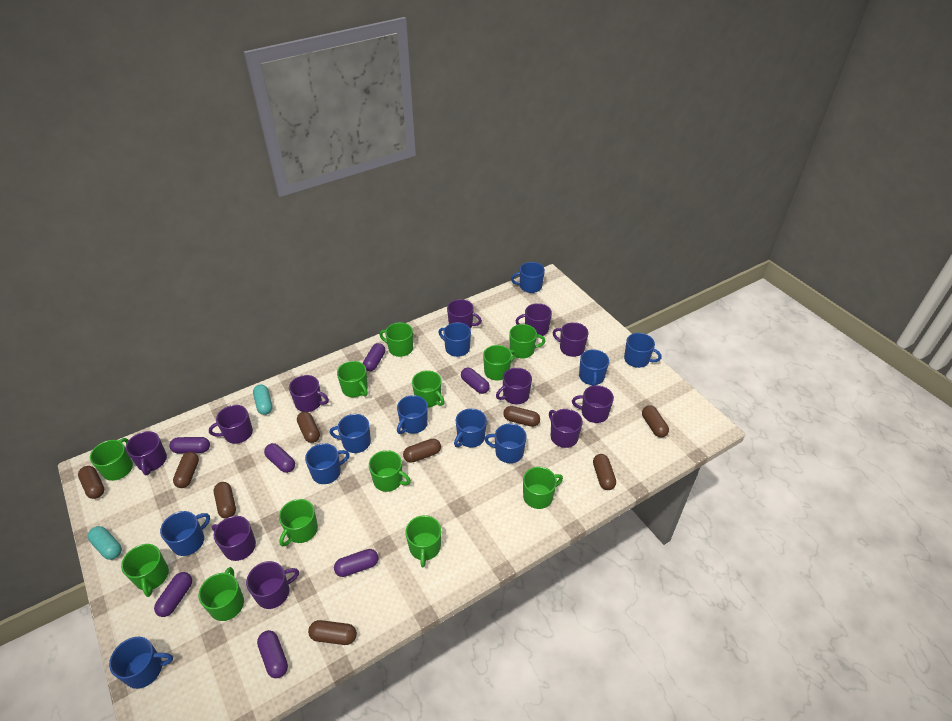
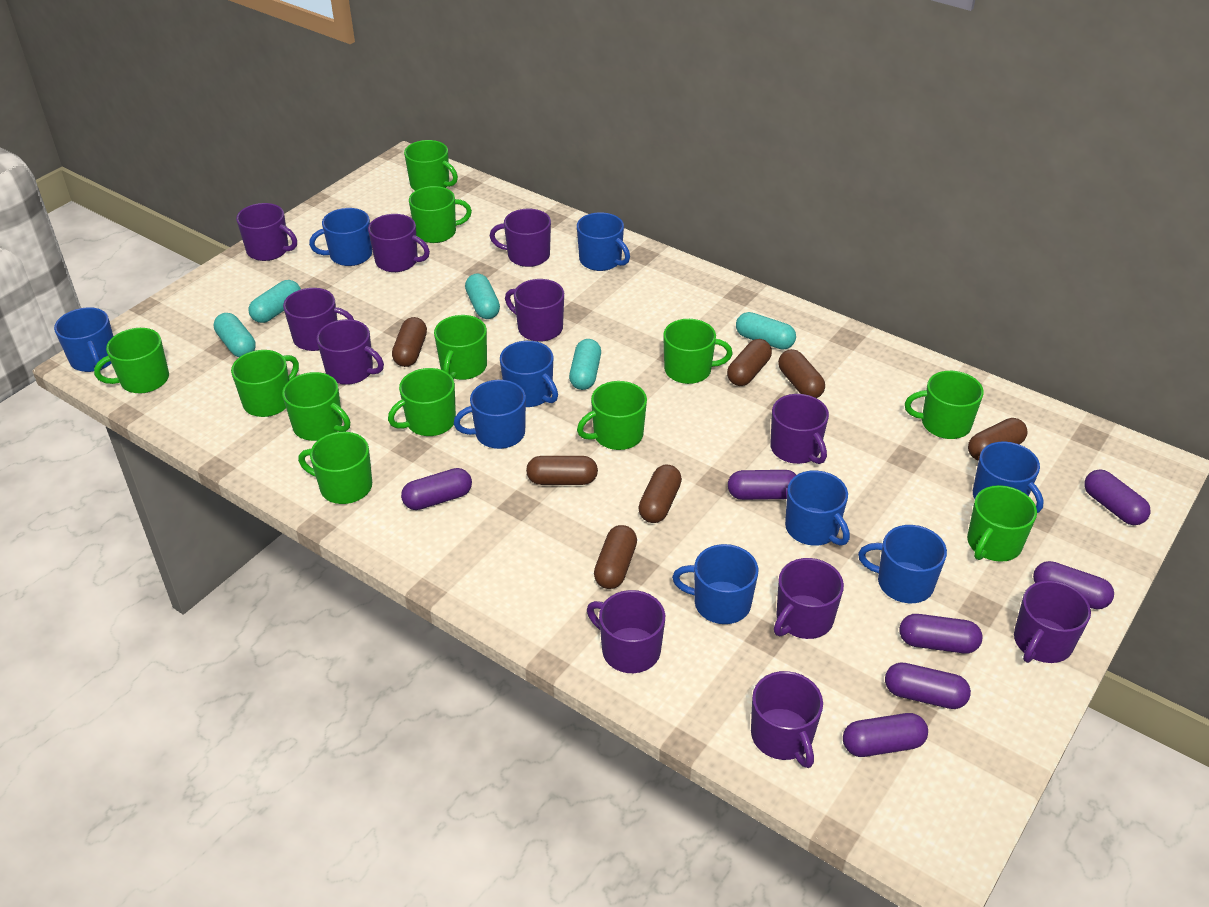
blue mug: 11 -> 9
brown capsule: 9 -> 7
turquoise capsule: 2 -> 5

